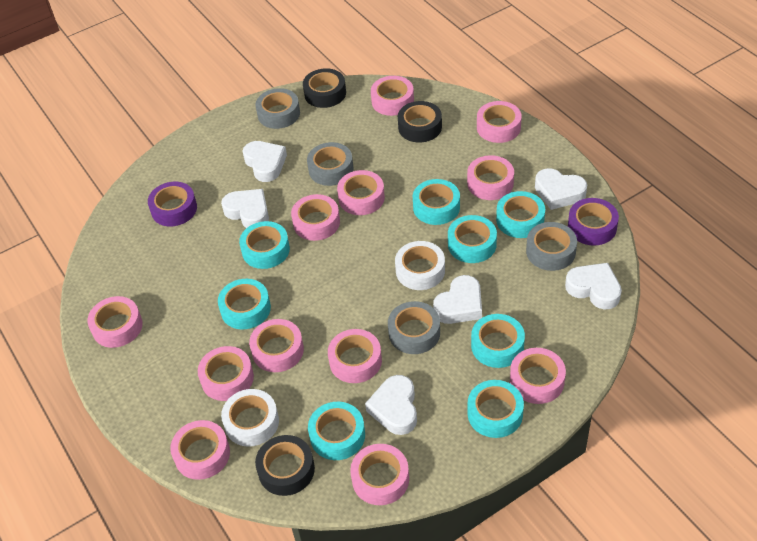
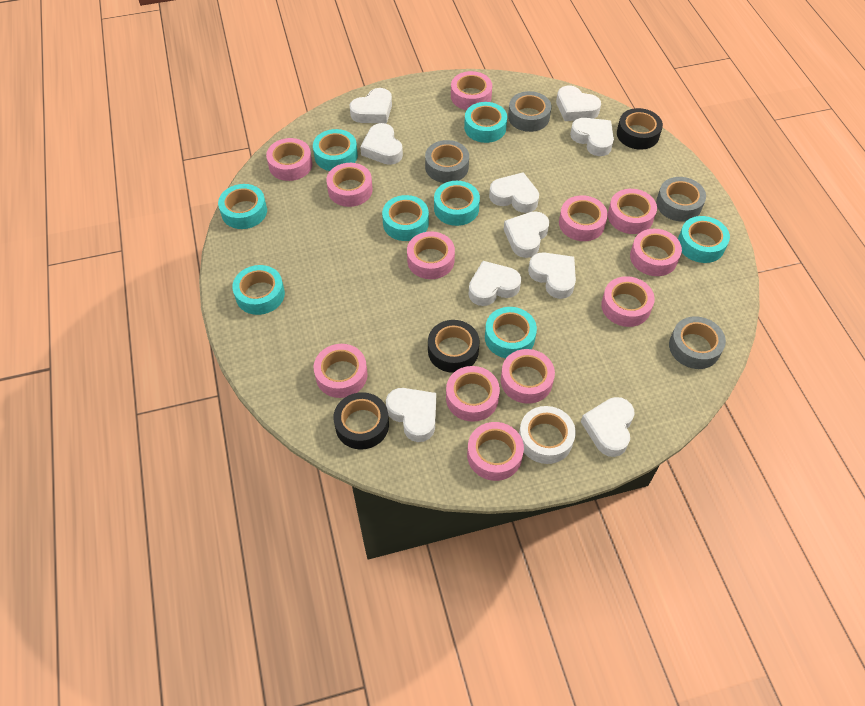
purple tape: 2 -> 0
white heart: 6 -> 10
white tape: 2 -> 1

